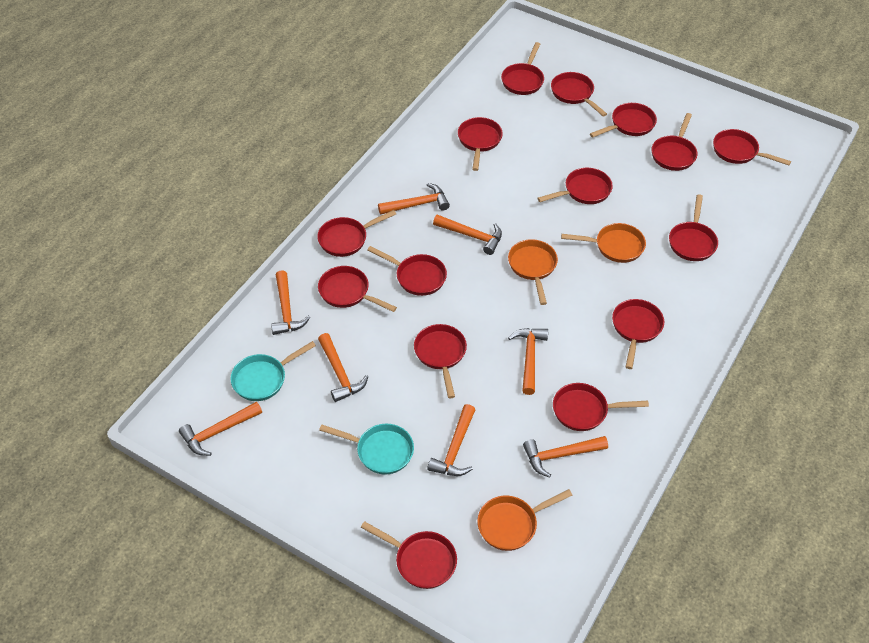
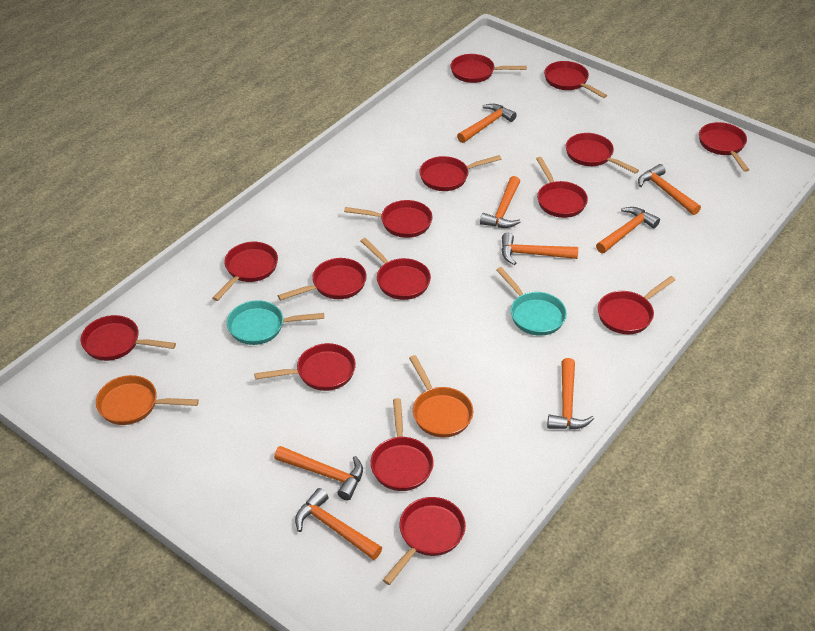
orange pan: 3 -> 2

